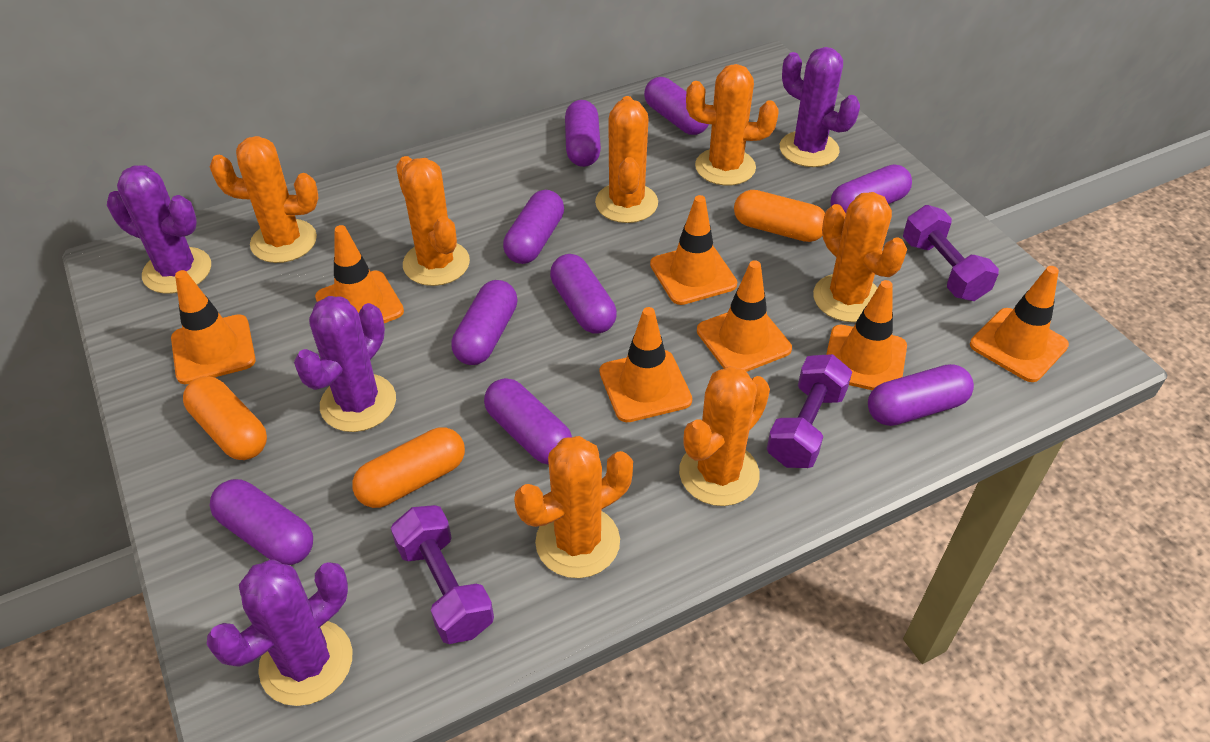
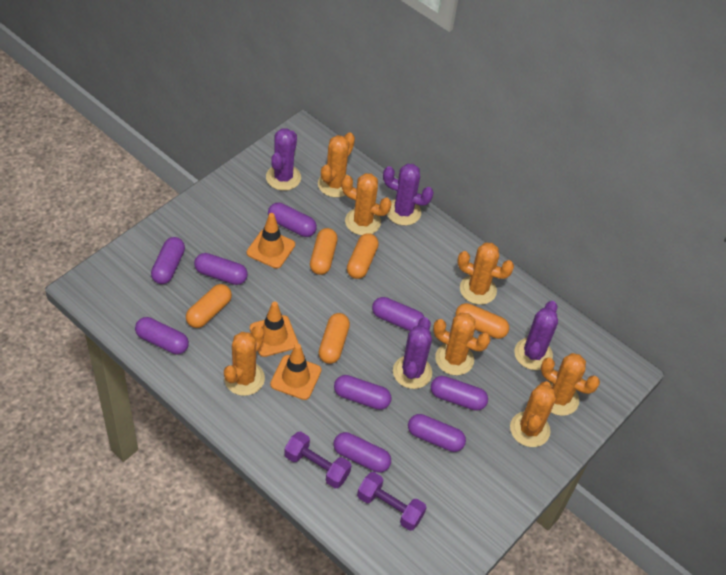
orange capsule: 3 -> 5
orange traffic cone: 7 -> 3
purple dumbbell: 3 -> 2

